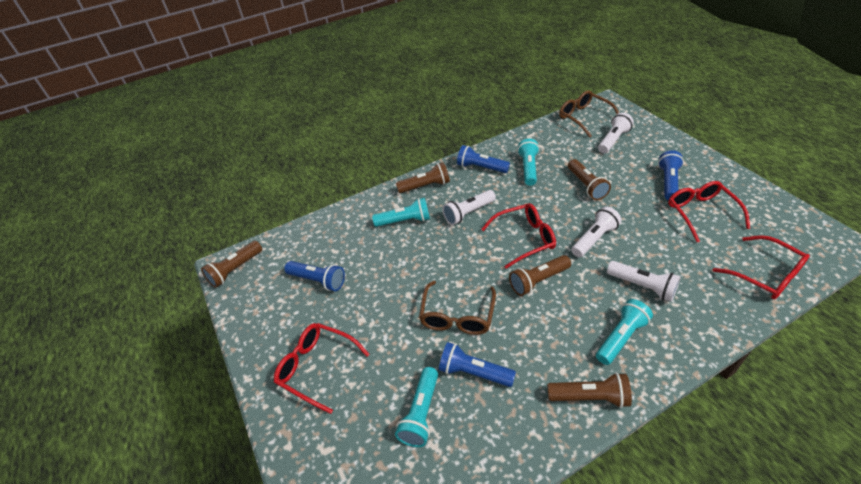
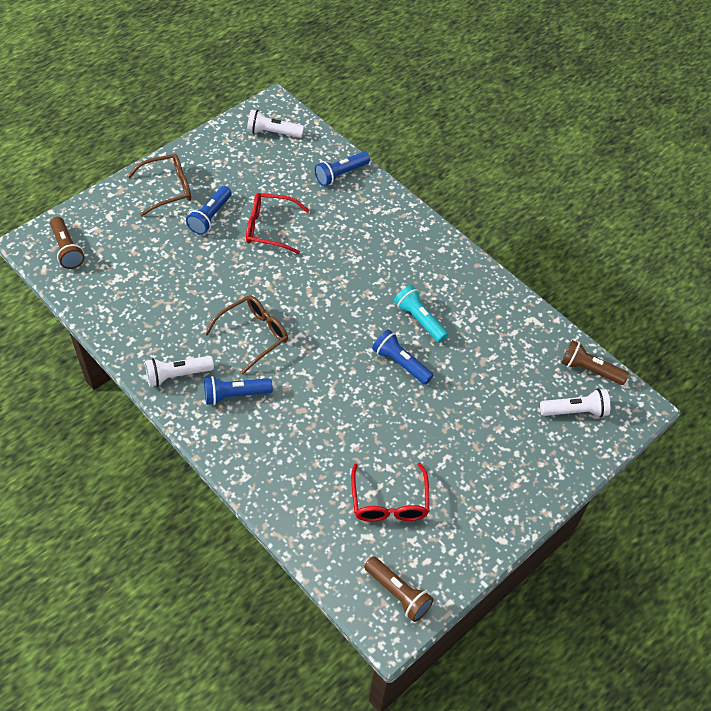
brown flashlight: 5 -> 3
red glasses: 4 -> 2
turquoise flashlight: 4 -> 1
white flashlight: 4 -> 3

